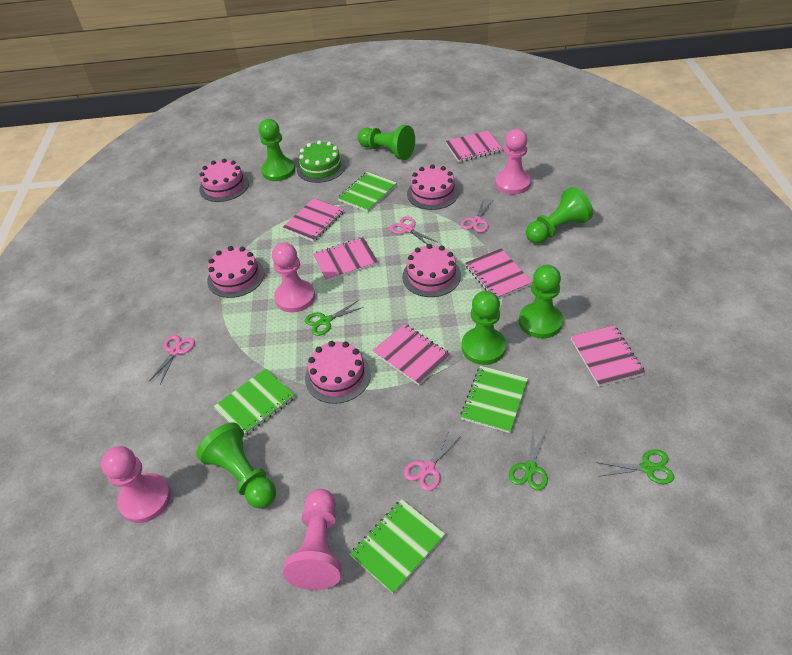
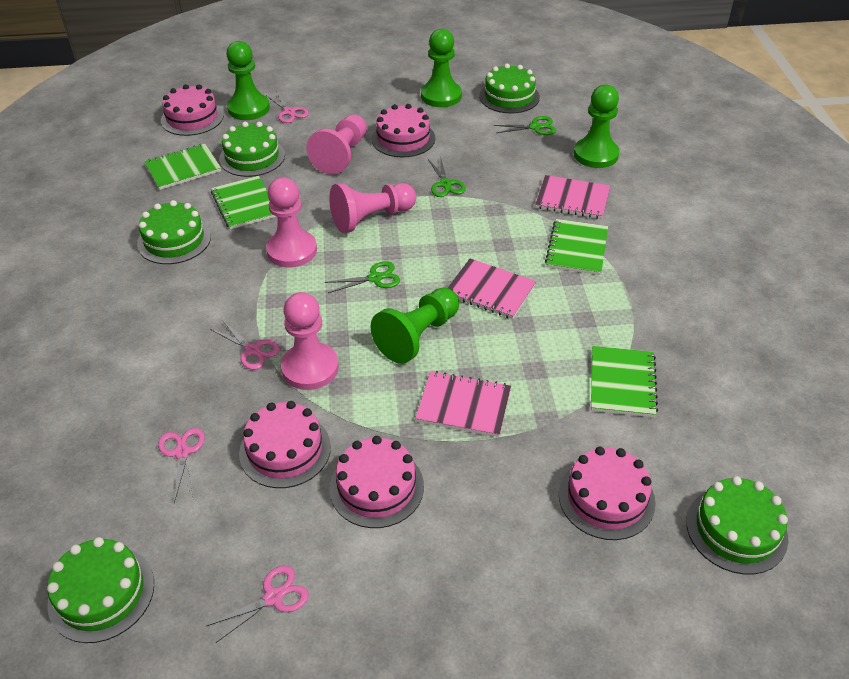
green cake: 1 -> 5
green pawn: 6 -> 4
pink notebook: 6 -> 3

